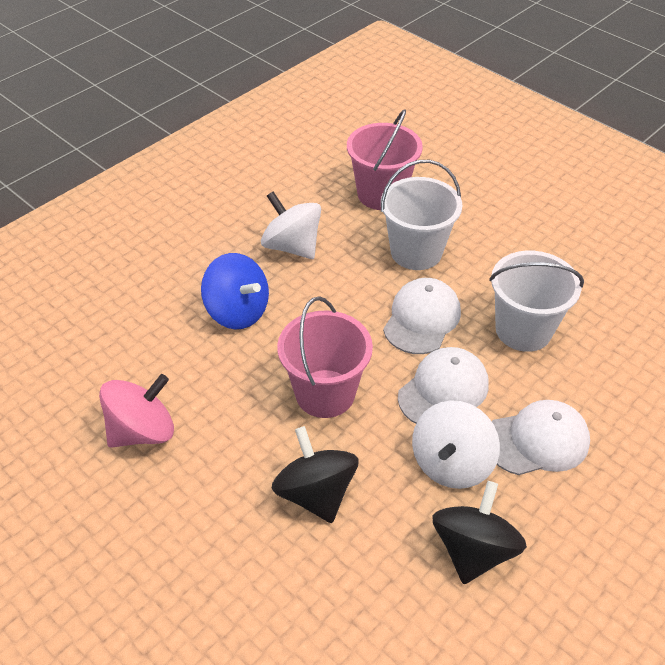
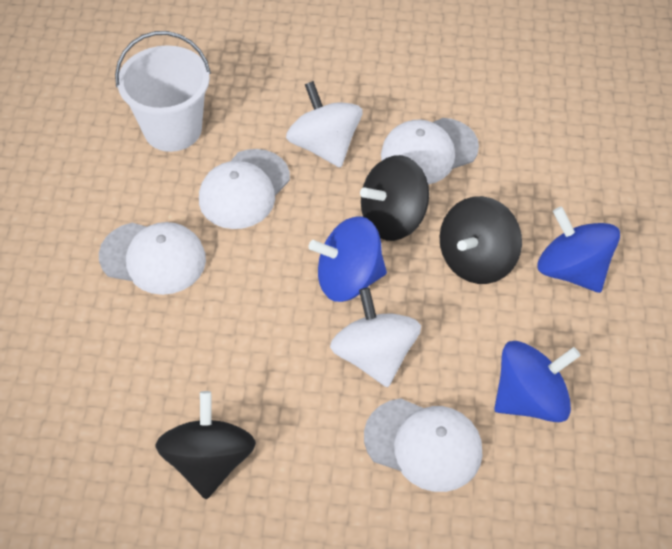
black spinning top: 2 -> 3
blue spinning top: 1 -> 3
pink bucket: 2 -> 0
pink spinning top: 1 -> 0
white bucket: 2 -> 1
white cap: 3 -> 4

